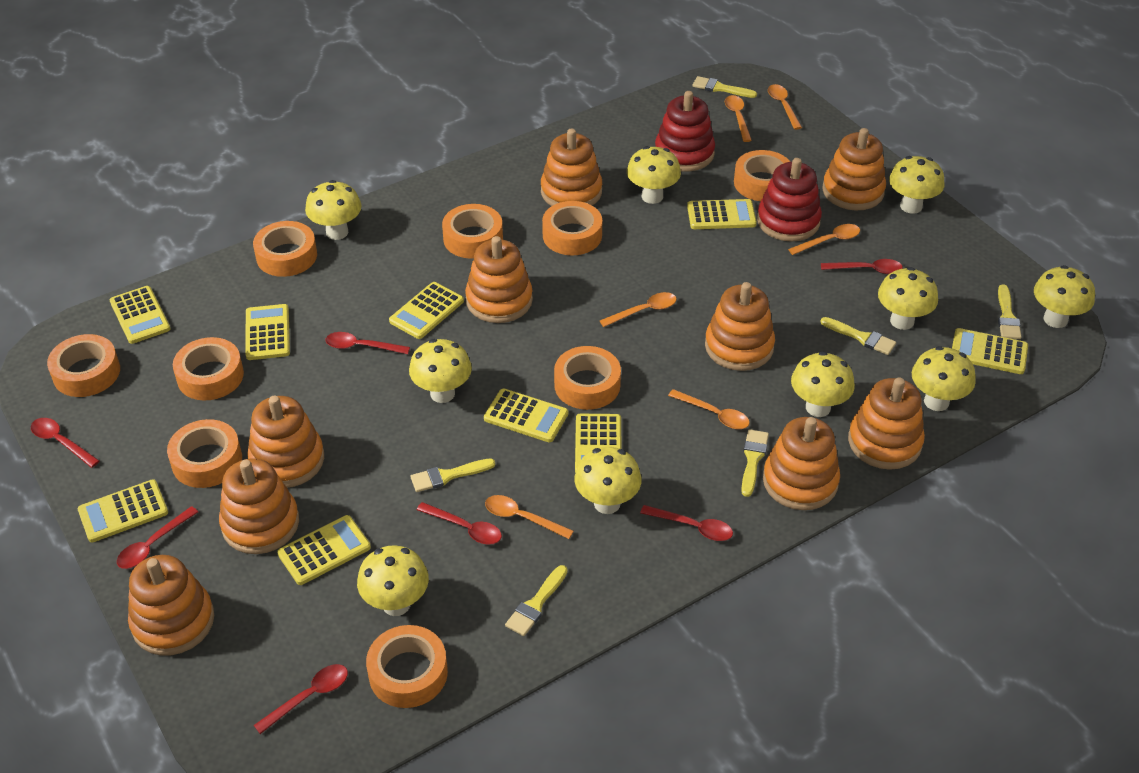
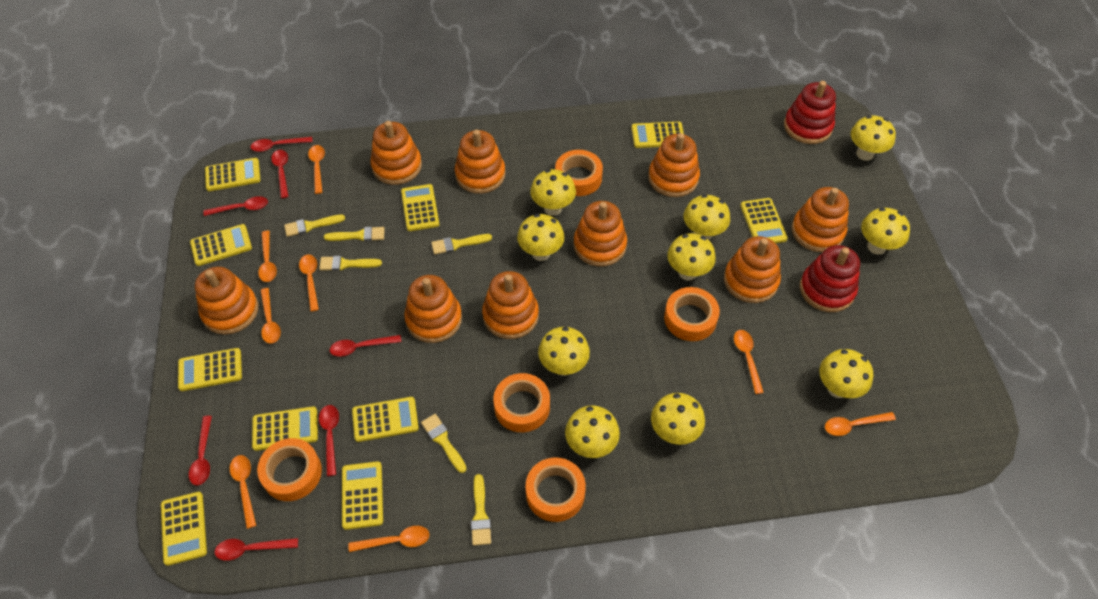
orange spoon: 6 -> 8
orange tape: 9 -> 5
yellow calculator: 9 -> 10

